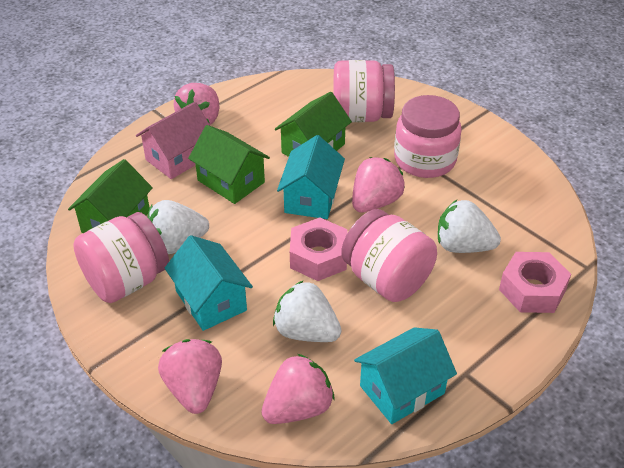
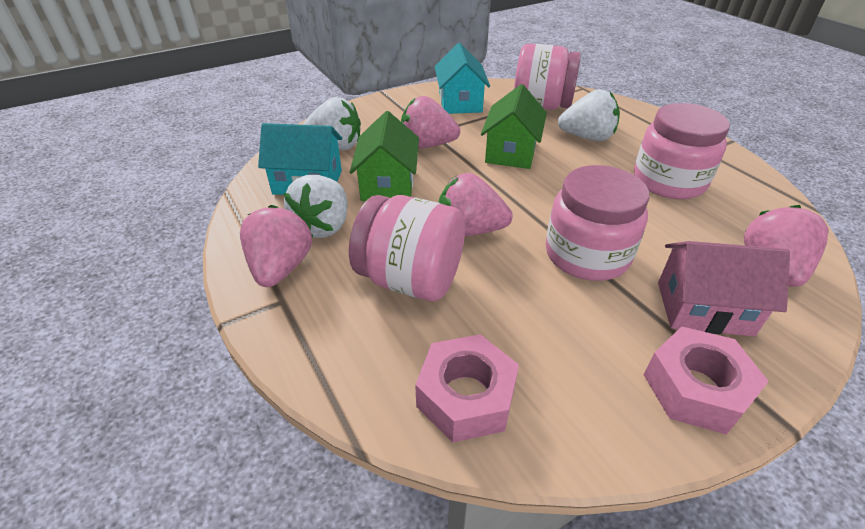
green house: 3 -> 2
turquoise house: 3 -> 2

